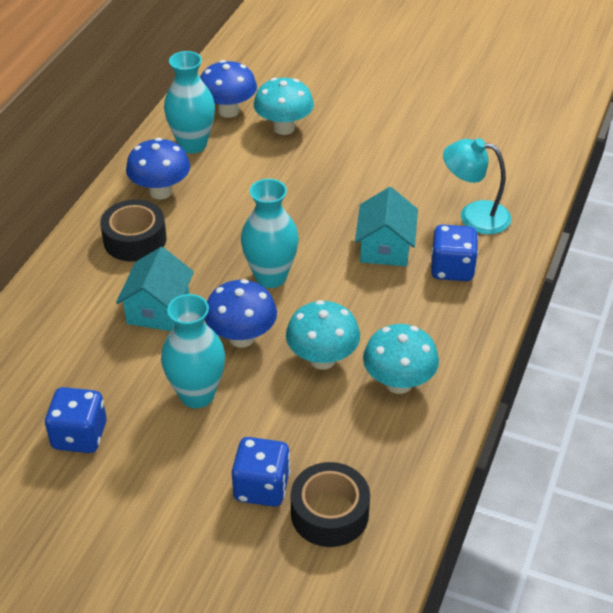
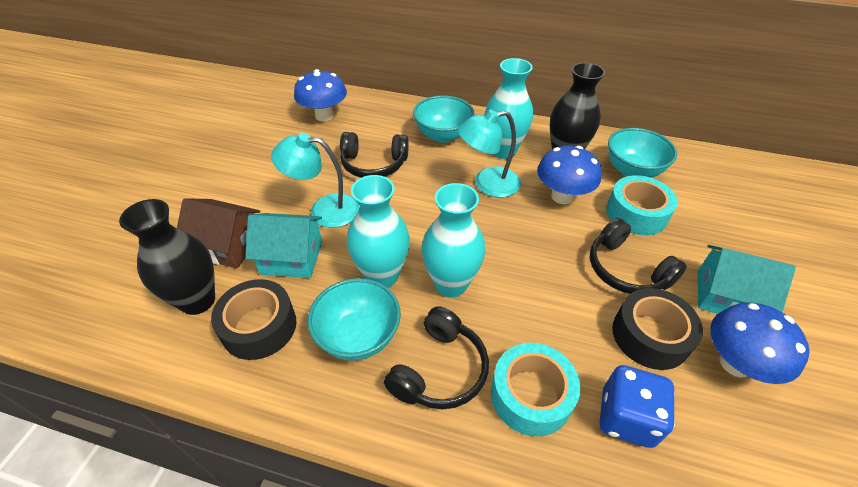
black headphones: 0 -> 3
black vase: 0 -> 2
blue dice: 3 -> 1
brown house: 0 -> 1
turquoise bowl: 0 -> 3
turquoise lamp: 1 -> 2
turquoise mushroom: 3 -> 0
turquoise tape: 0 -> 2

